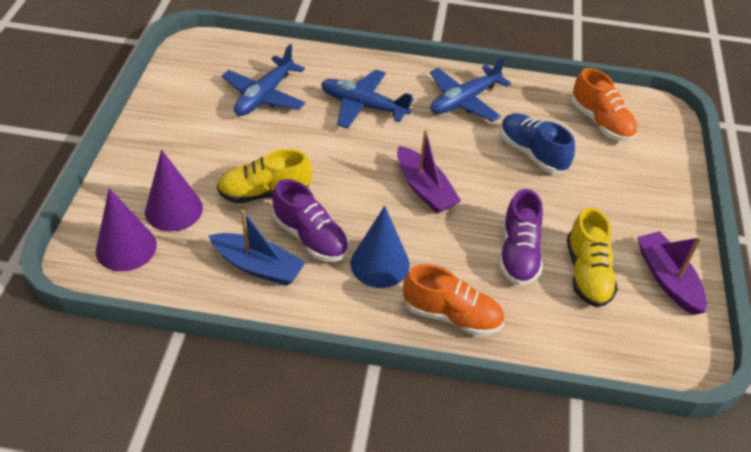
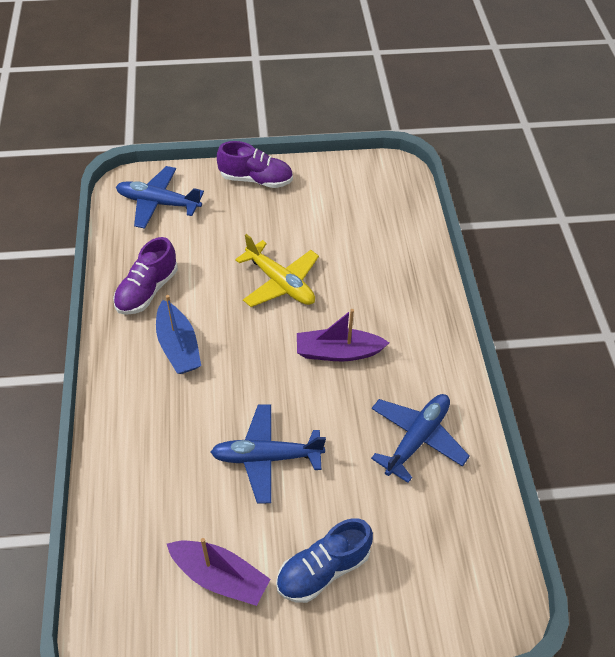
blue cone: 1 -> 0
orange shoe: 2 -> 0
purple cone: 2 -> 0
yellow plane: 0 -> 1
yellow shoe: 2 -> 0

